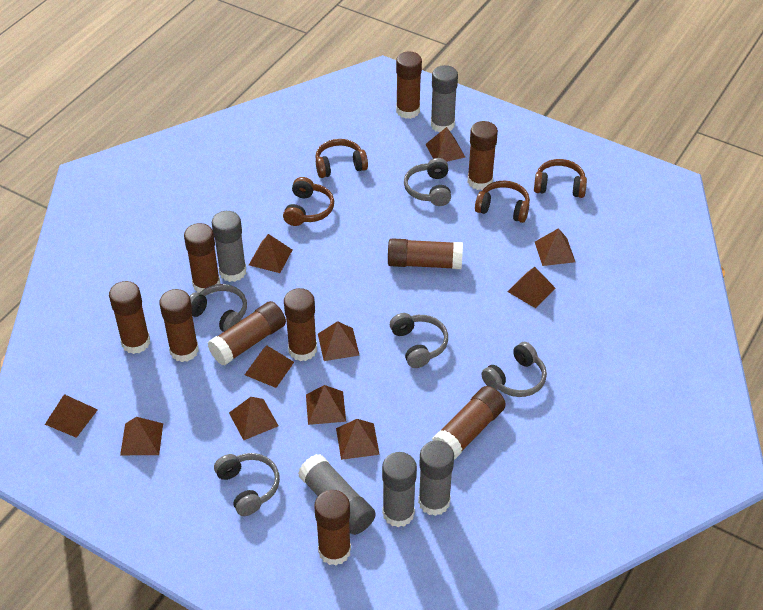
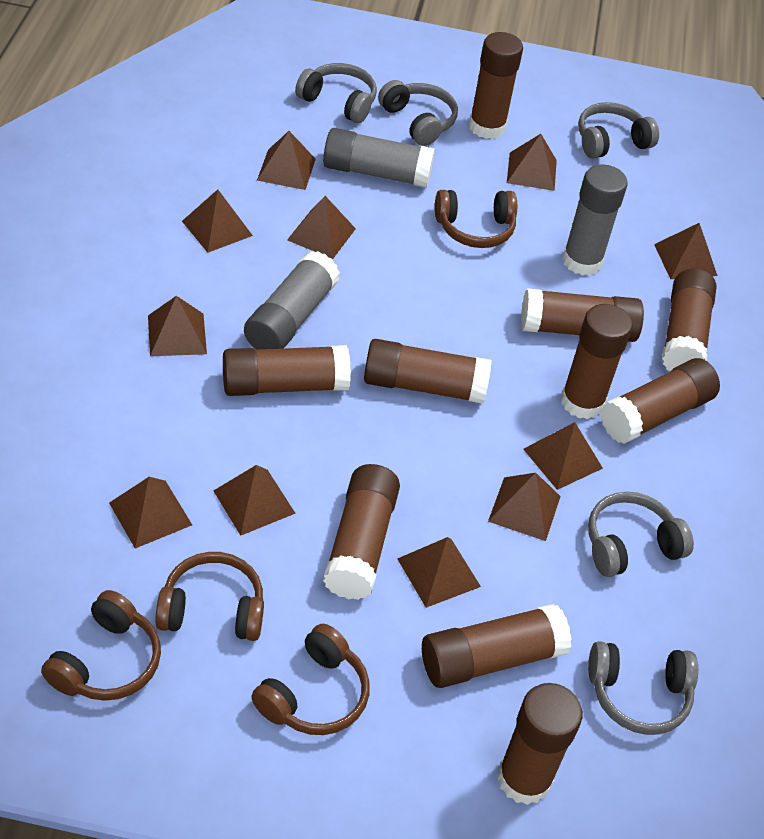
grey glue stick: 5 -> 3

